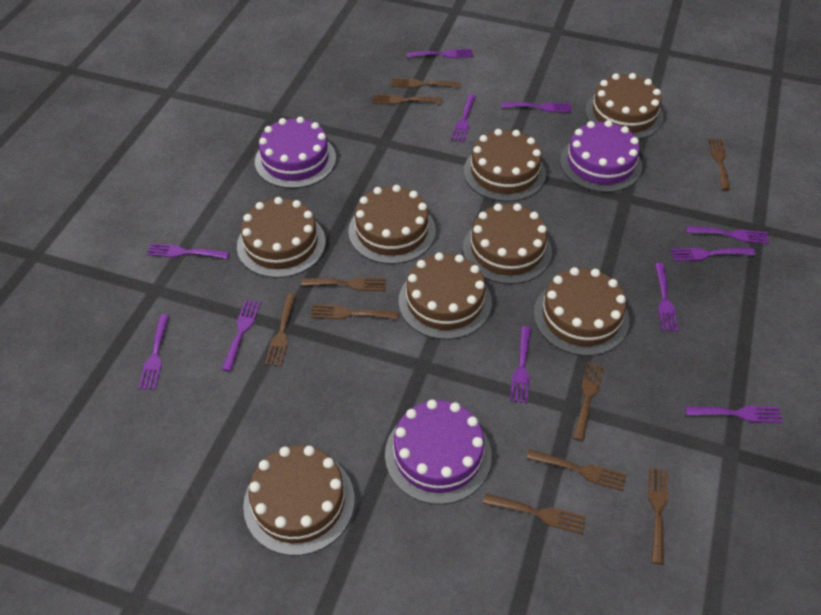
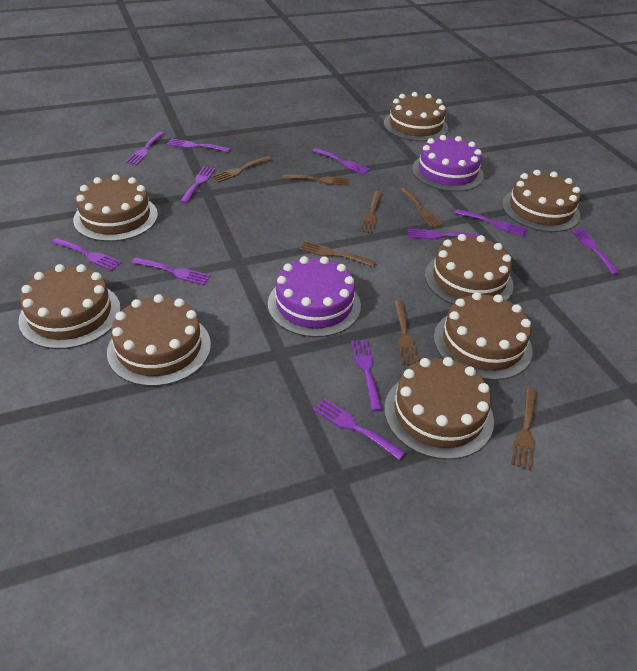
brown fork: 10 -> 7
purple cake: 3 -> 2

